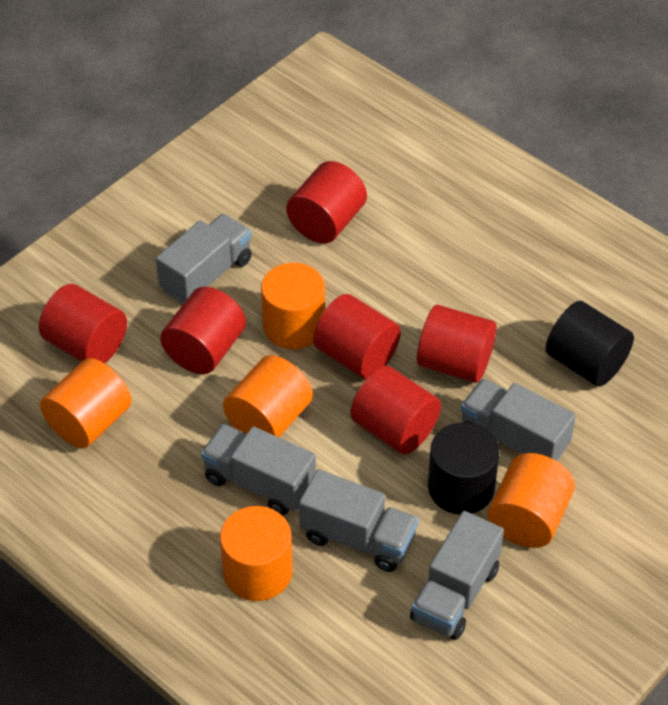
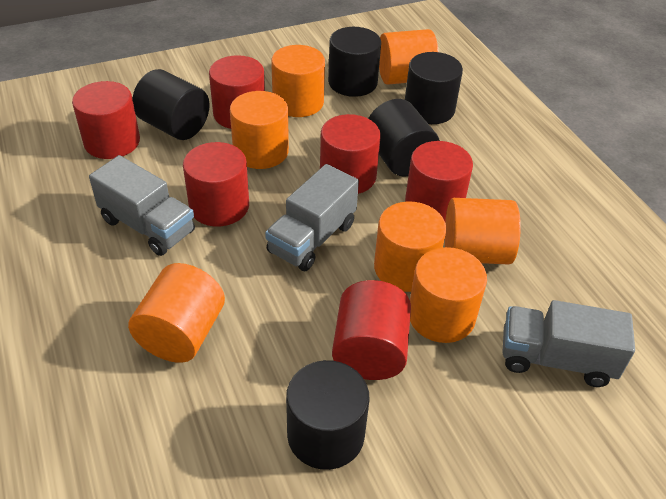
black cylinder: 2 -> 5
grey truck: 5 -> 3
orange cylinder: 5 -> 7

